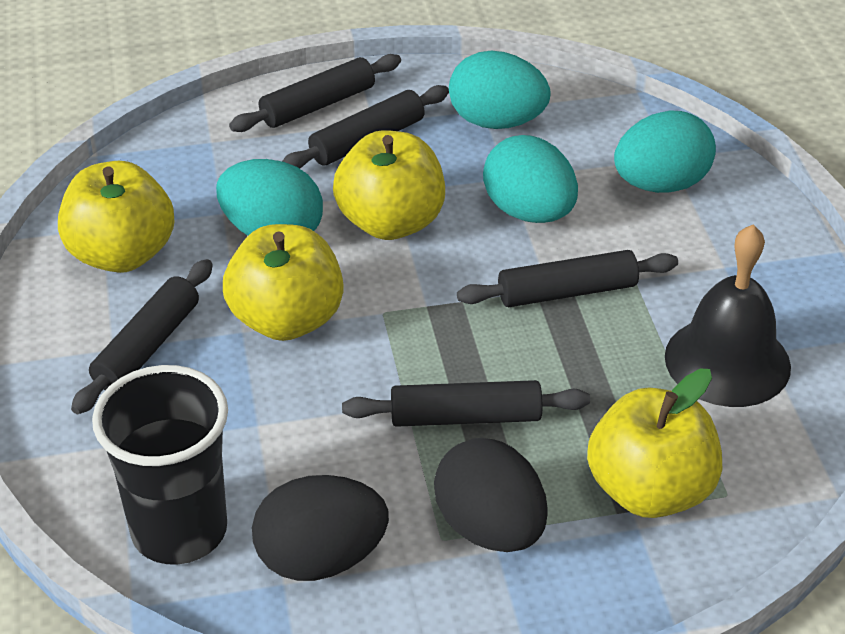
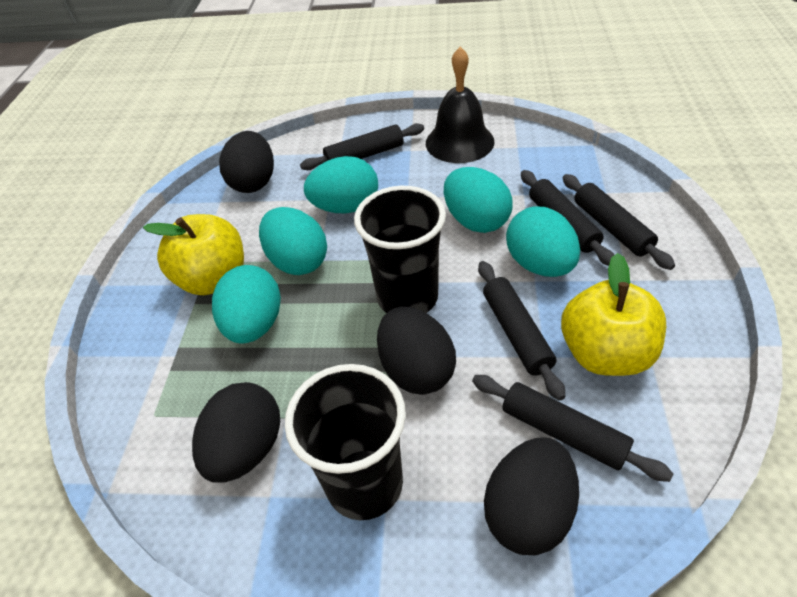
black cup: 1 -> 2
black egg: 2 -> 4
turquoise egg: 4 -> 5
yellow apple: 4 -> 2

